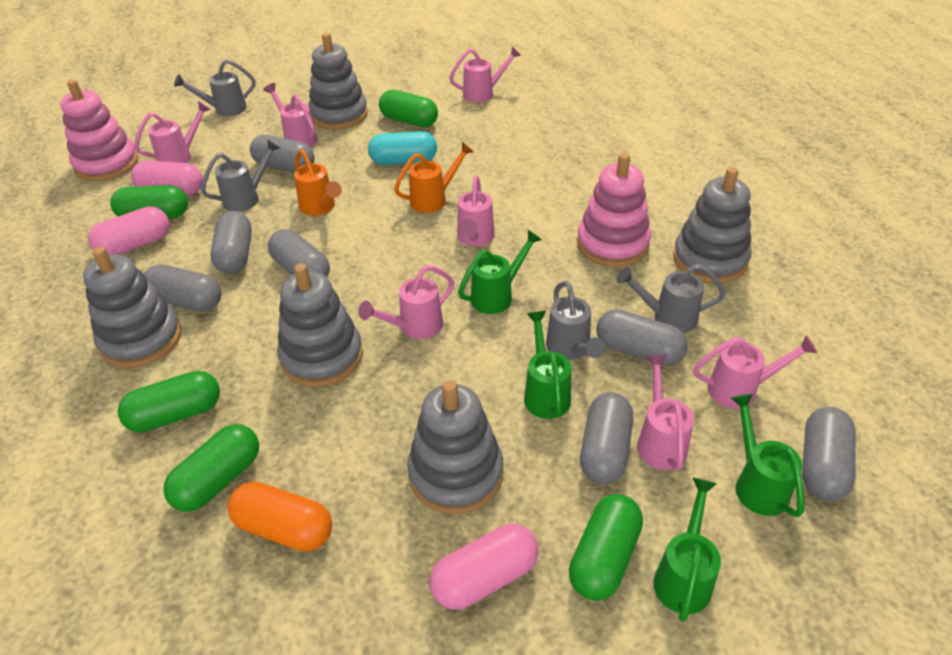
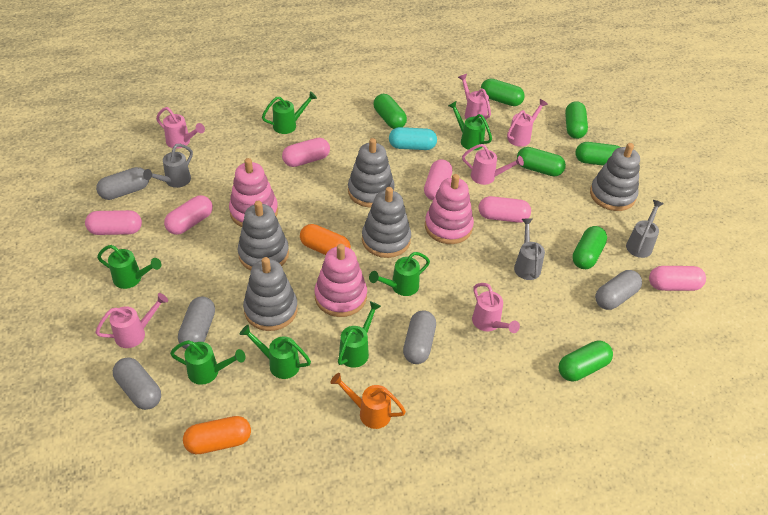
green capsule: 5 -> 7
green watering can: 4 -> 7
grey capsule: 7 -> 5
grey watering can: 4 -> 3
orange capsule: 1 -> 2
orange watering can: 2 -> 1
pink capsule: 3 -> 6
pink stacking toy: 2 -> 3
pink watering can: 7 -> 6

